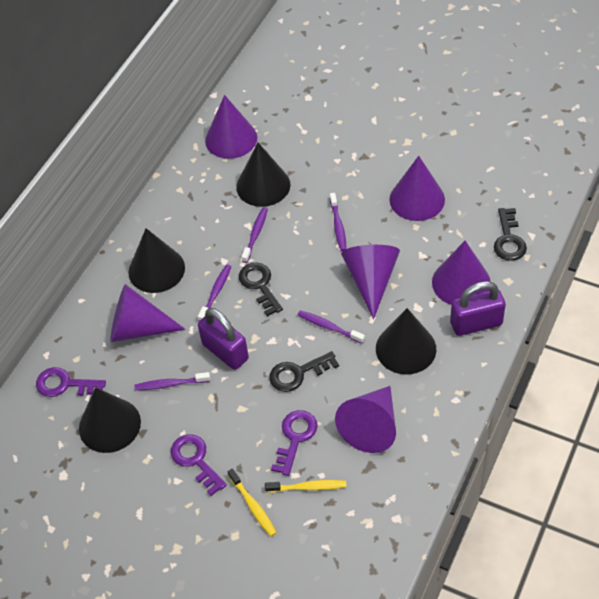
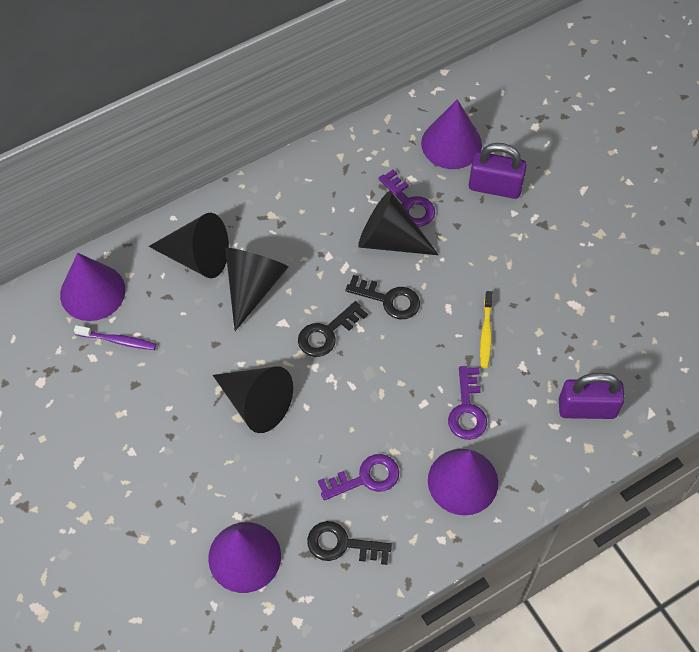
purple cone: 6 -> 4
purple toothbrush: 5 -> 1
yellow toothbrush: 2 -> 1

